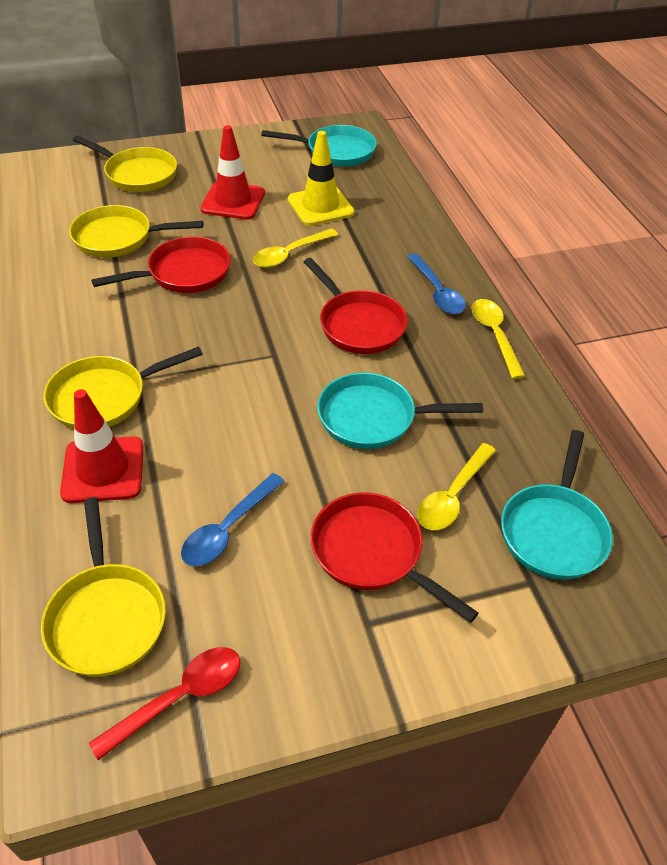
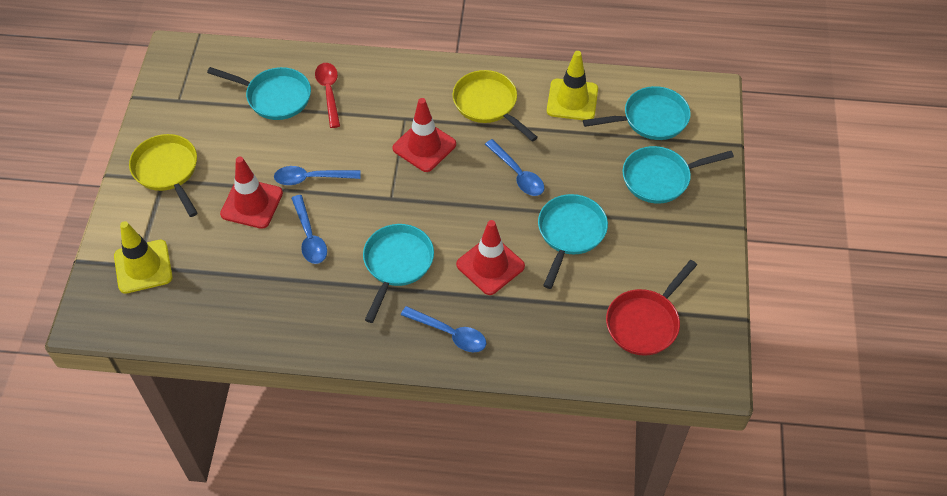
blue spoon: 2 -> 4
red pan: 3 -> 1
red traffic cone: 2 -> 3
turquoise pan: 3 -> 5
yellow pan: 4 -> 2
yellow spoon: 3 -> 0
yellow traffic cone: 1 -> 2

